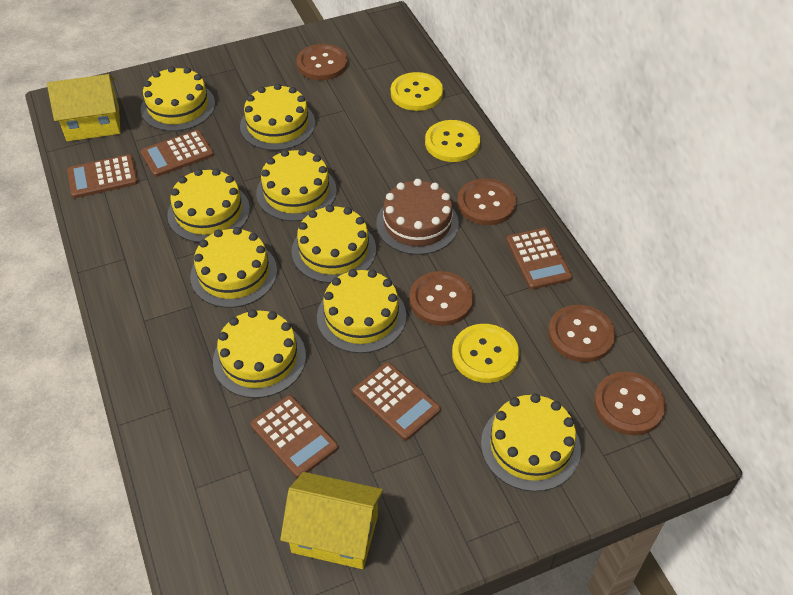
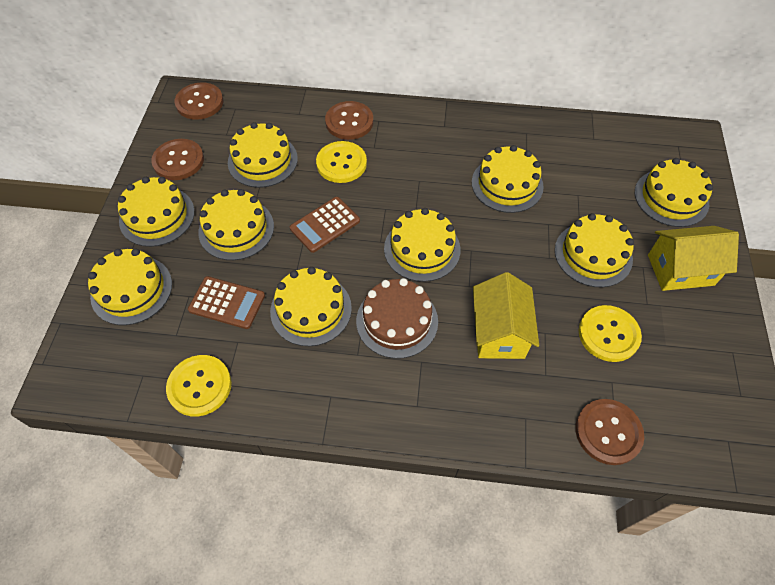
brown button: 5 -> 4
brown calculator: 5 -> 2

